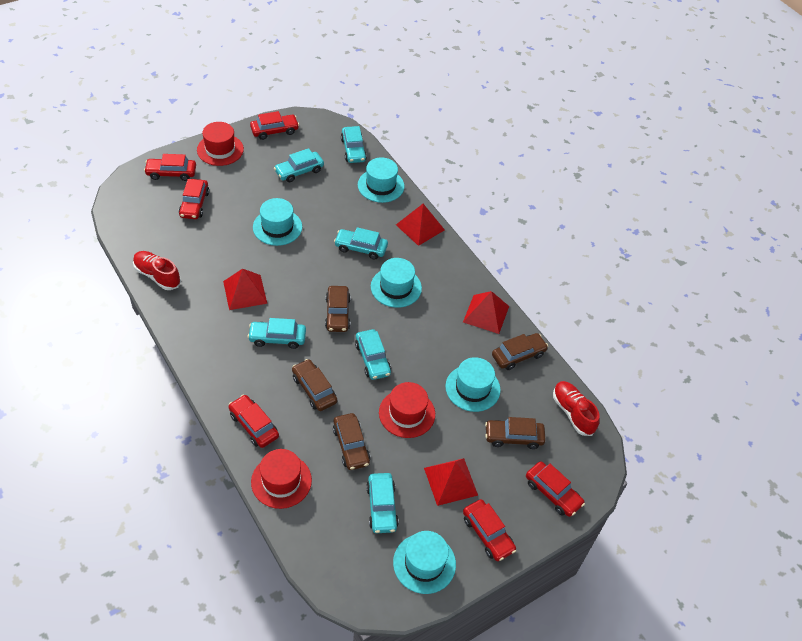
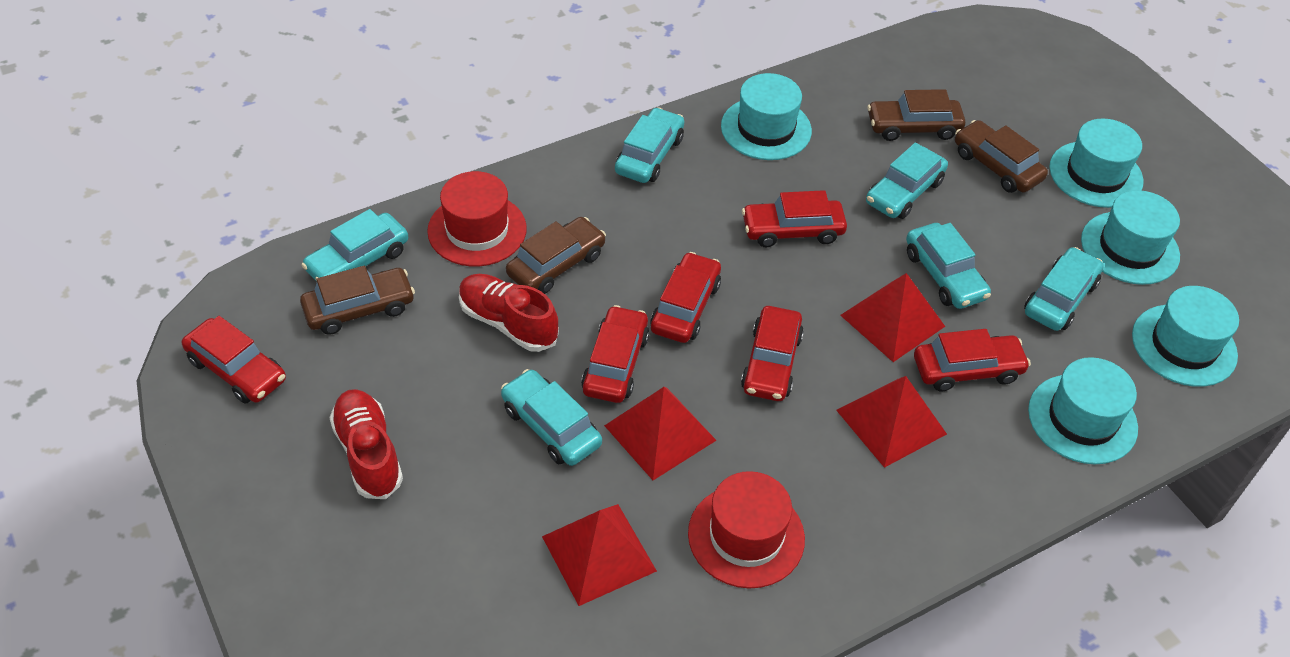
brown car: 5 -> 4
red hat: 3 -> 2

